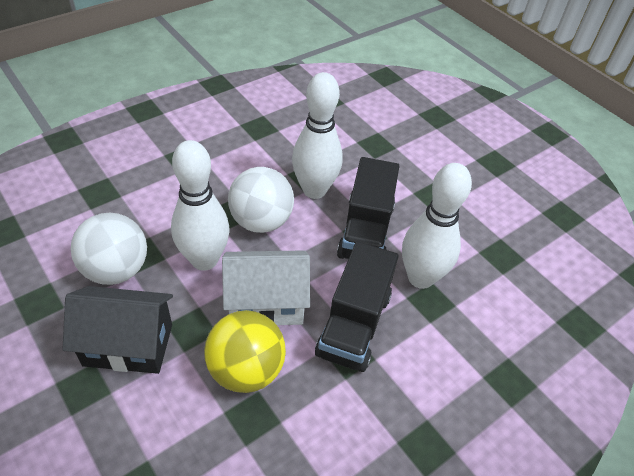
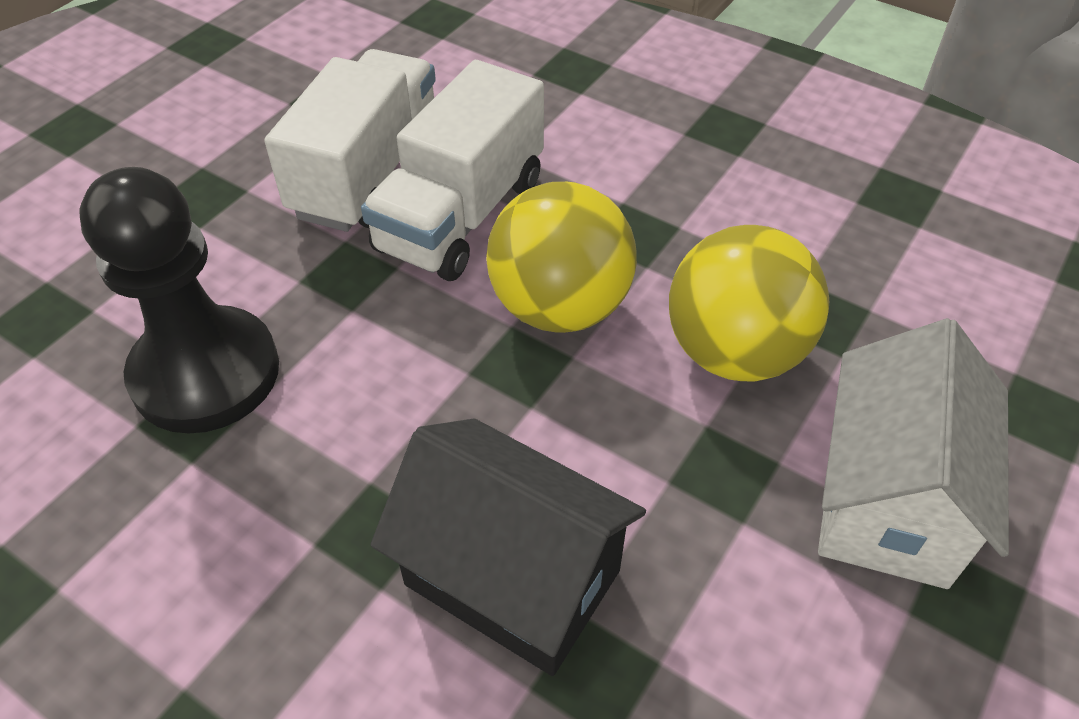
black pawn: 0 -> 1
black truck: 2 -> 0
white ball: 2 -> 0
white bowling pin: 3 -> 0
white truck: 0 -> 2
yellow ball: 1 -> 2

